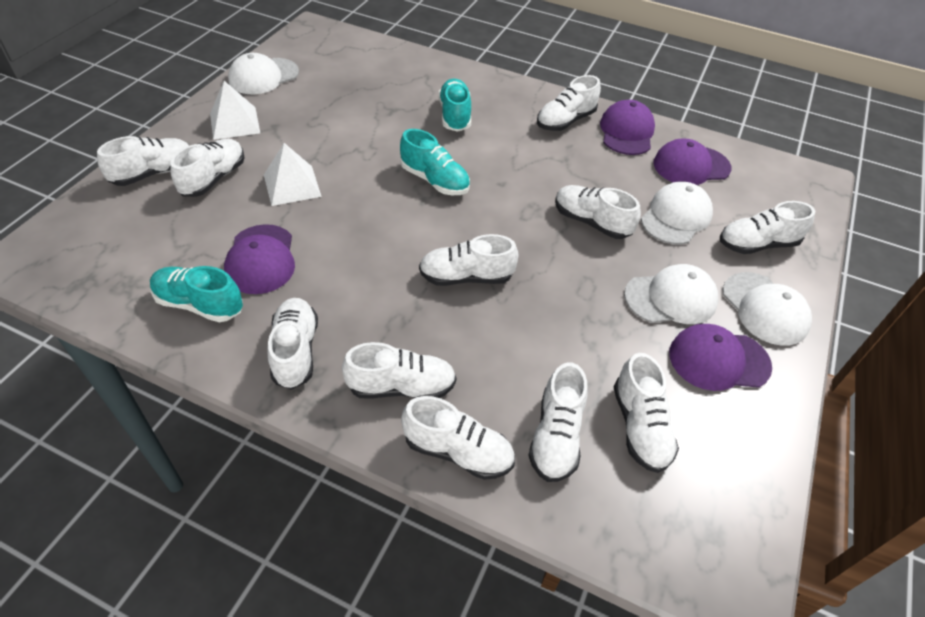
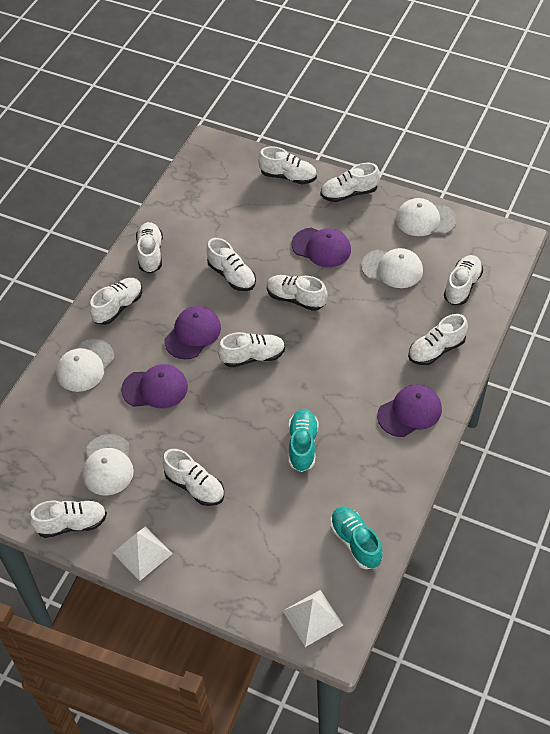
turquoise shoe: 3 -> 2

